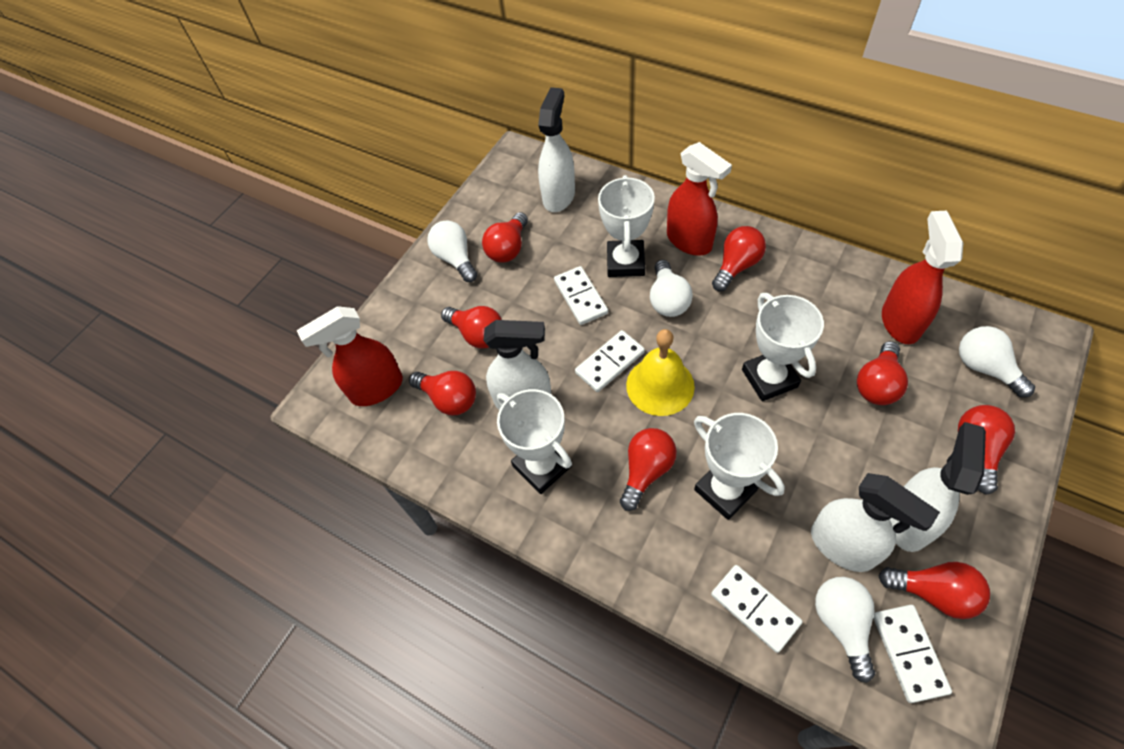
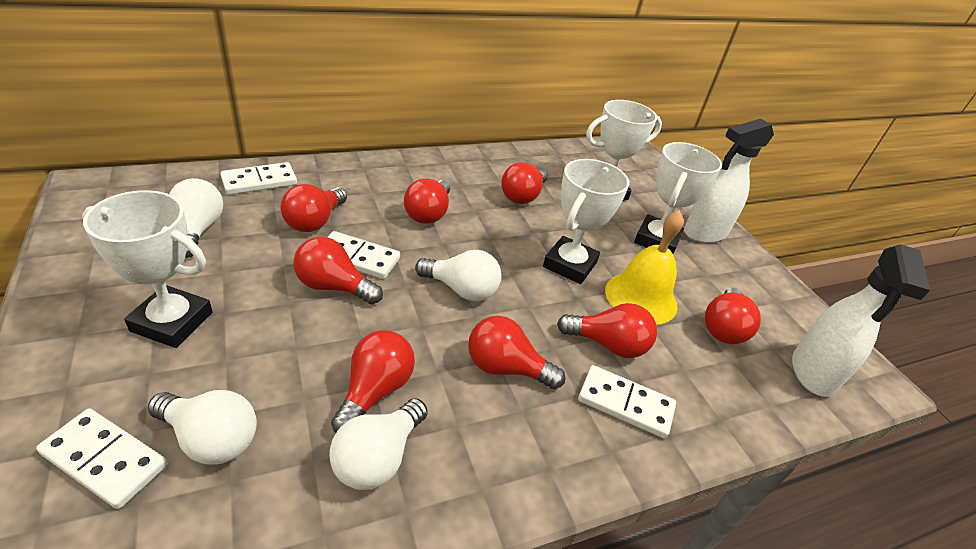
red spray bottle: 3 -> 0
white spray bottle: 4 -> 2

